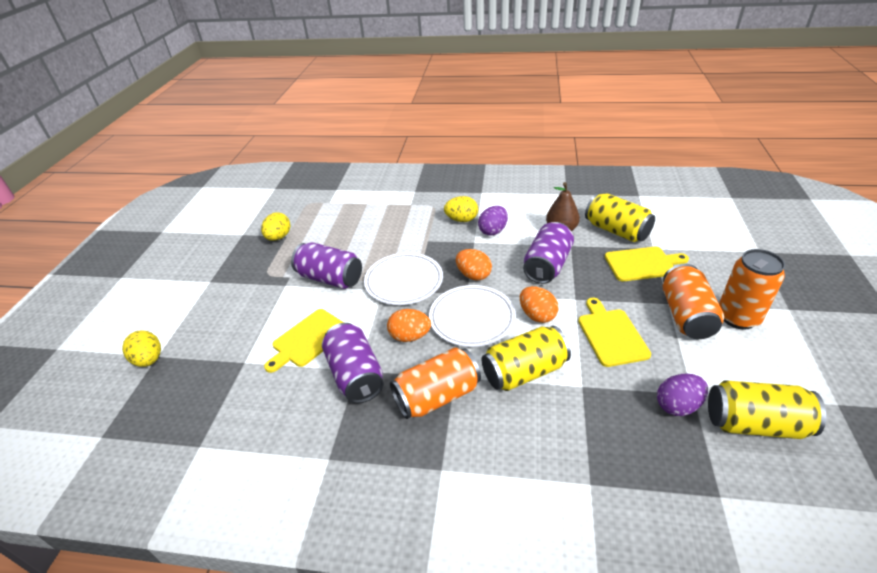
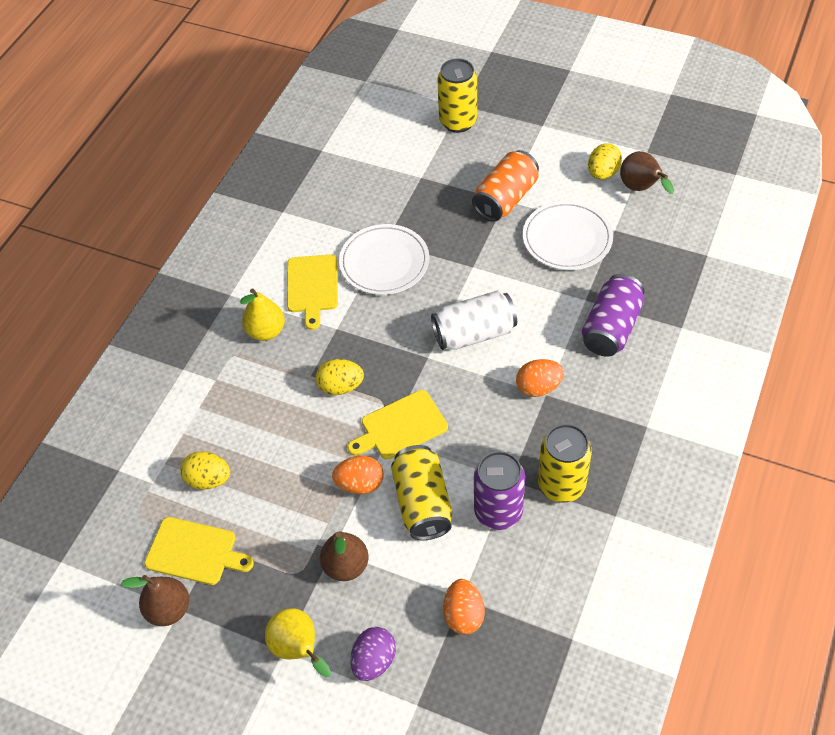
brown pear: 1 -> 3
orange can: 3 -> 1
purple can: 3 -> 2
purple egg: 2 -> 1
white can: 0 -> 1
yellow pear: 0 -> 2

